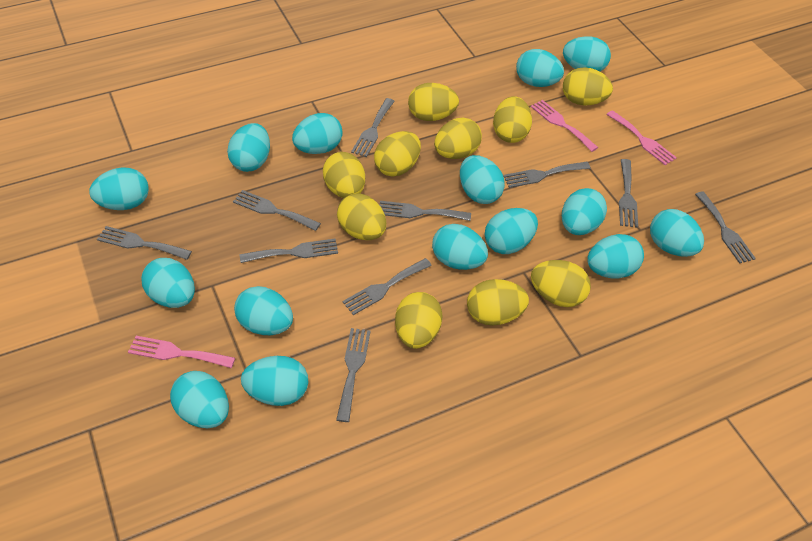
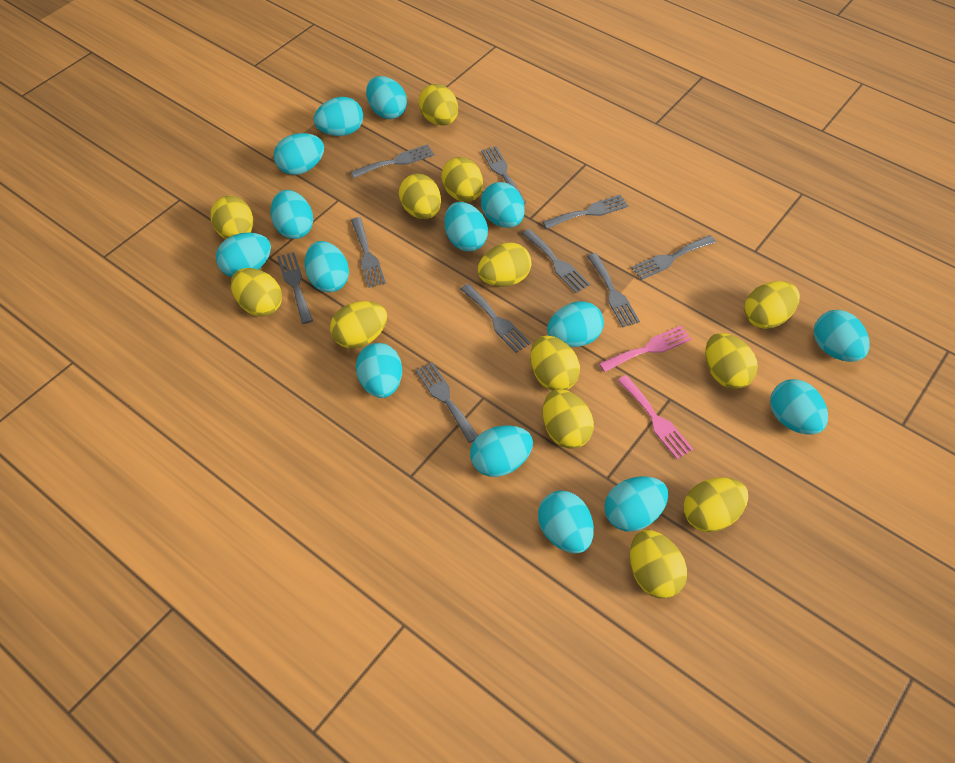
pink fork: 3 -> 2
yellow egg: 10 -> 13

